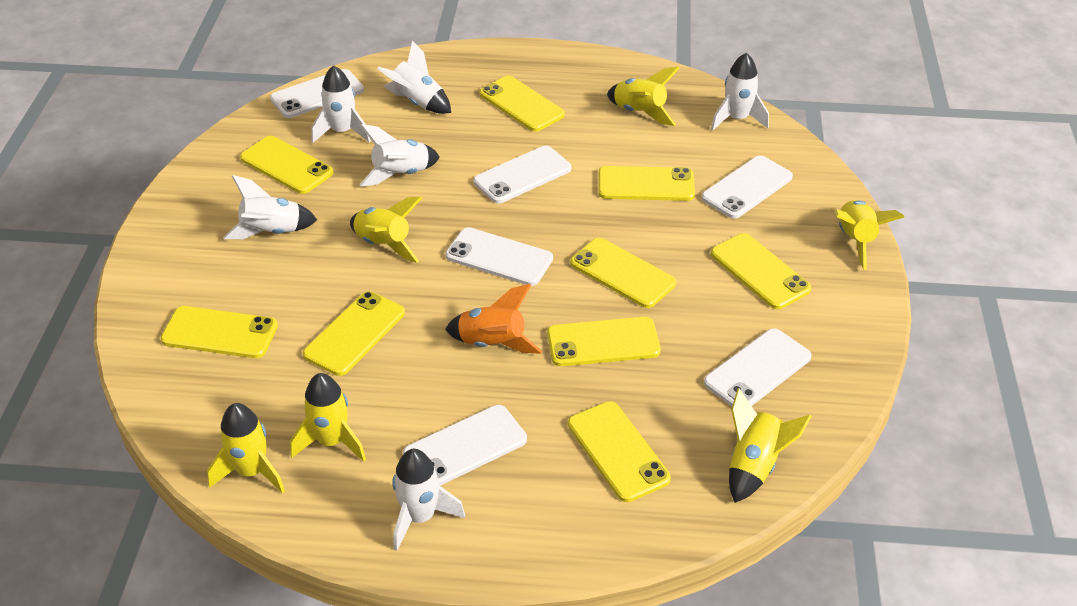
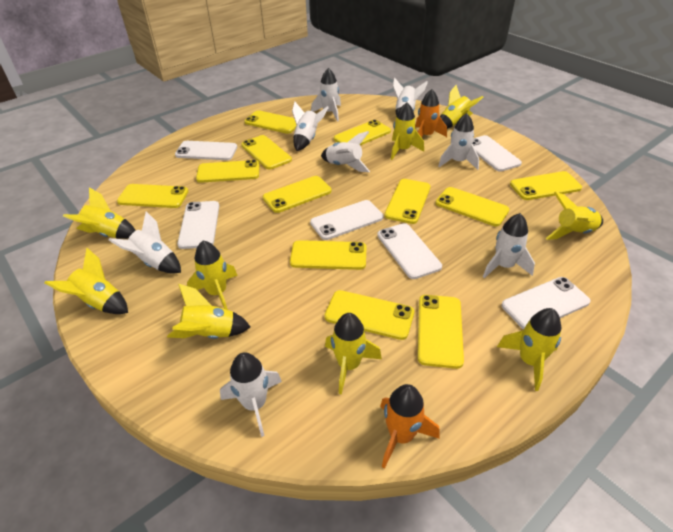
orange rocket: 1 -> 2
white rocket: 6 -> 8
yellow phone: 9 -> 12
yellow rocket: 6 -> 9

